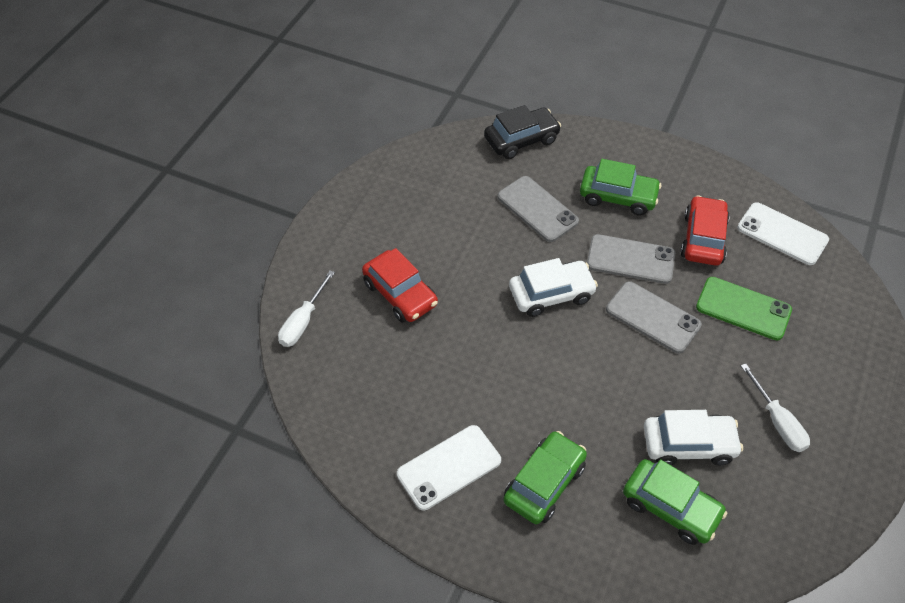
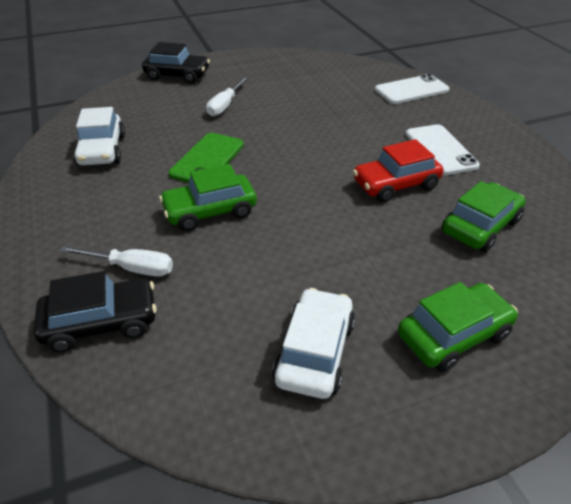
black car: 1 -> 2
grey phone: 3 -> 0
red car: 2 -> 1

